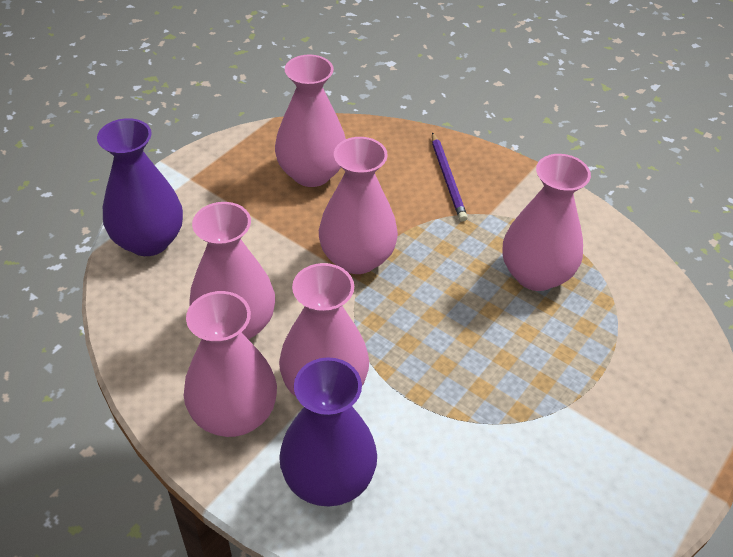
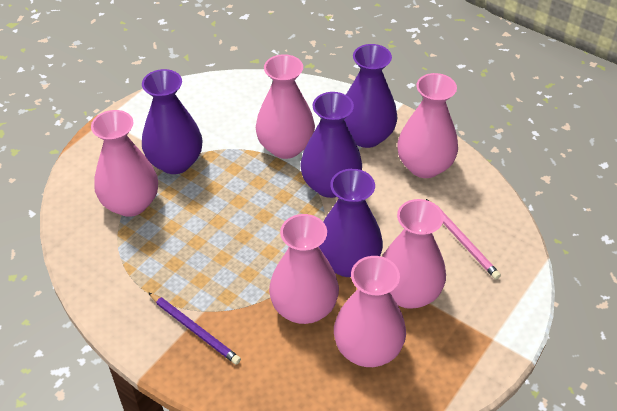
pink pencil: 0 -> 1
purple vase: 2 -> 4

